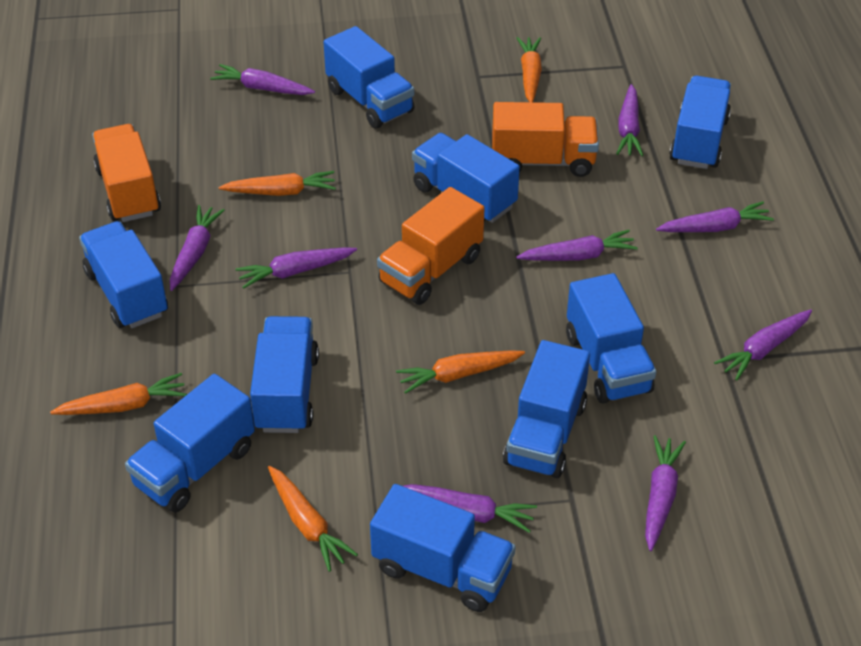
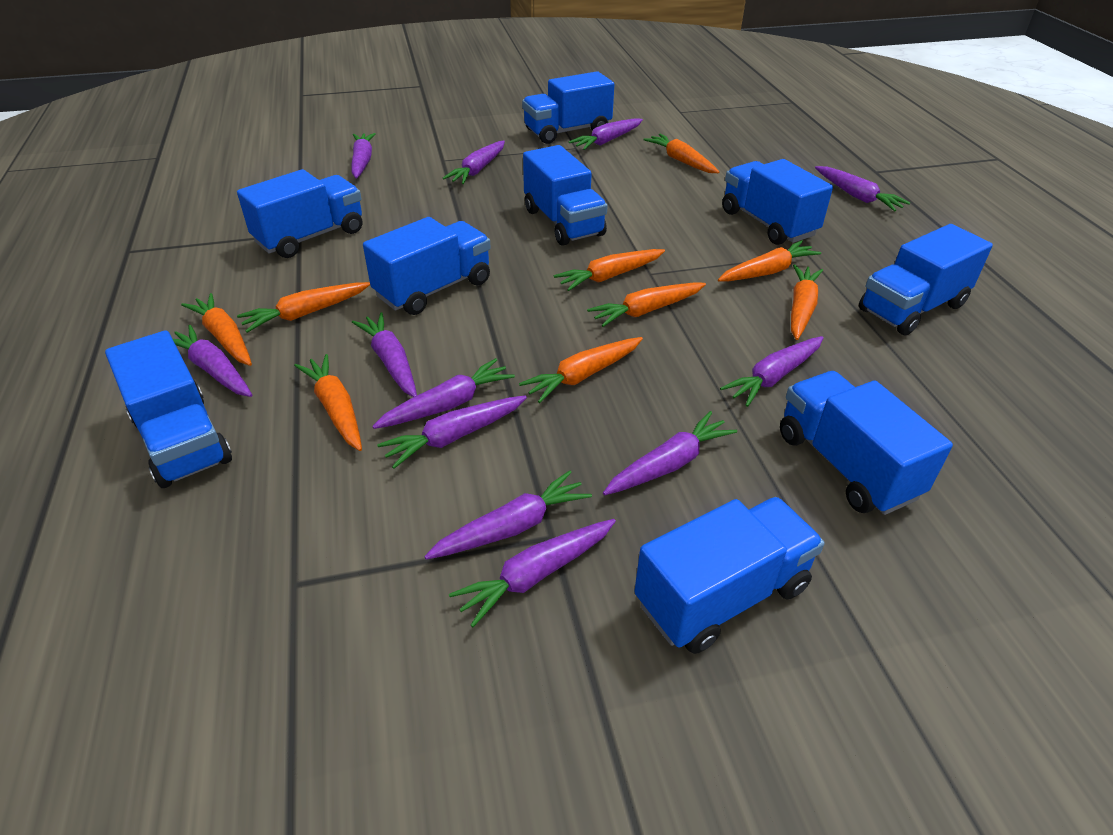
orange carrot: 5 -> 9
orange truck: 3 -> 0
purple carrot: 9 -> 12

